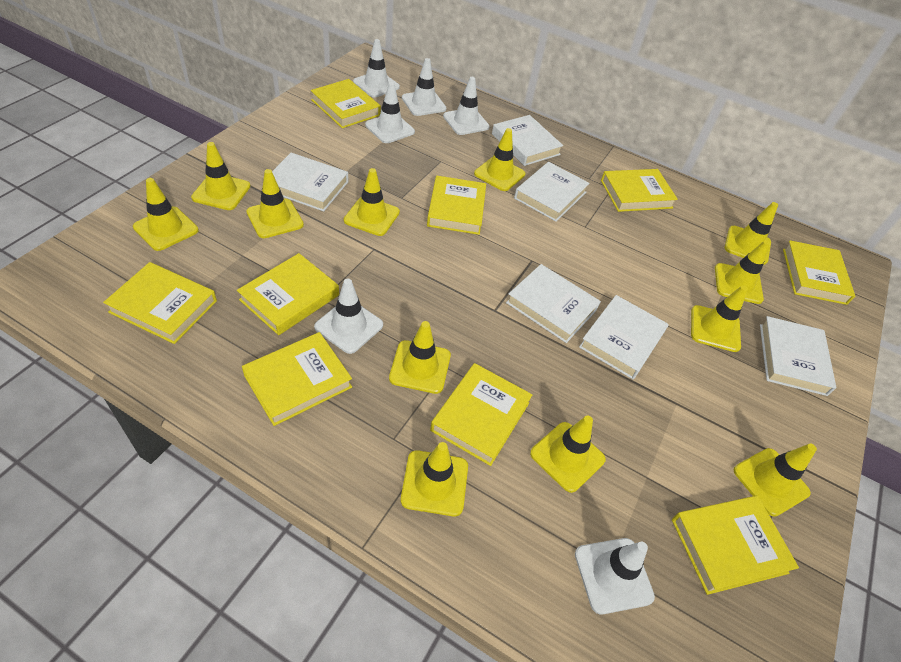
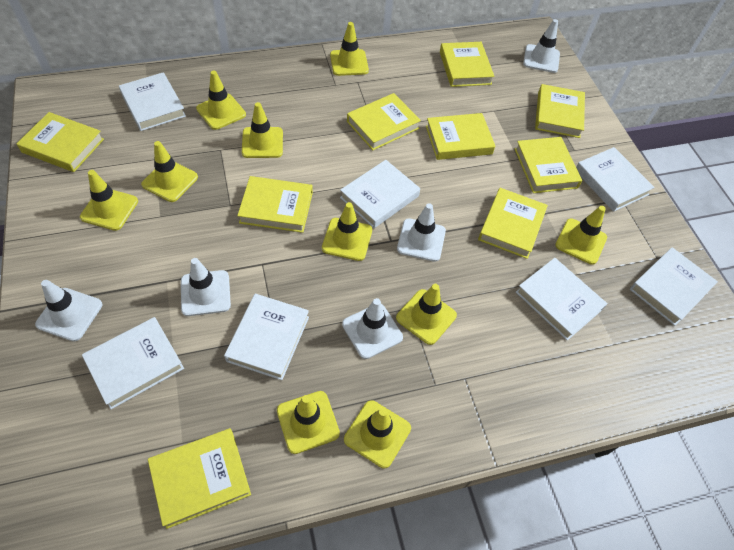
white book: 6 -> 7
white traffic cone: 6 -> 5
yellow traffic cone: 12 -> 10

